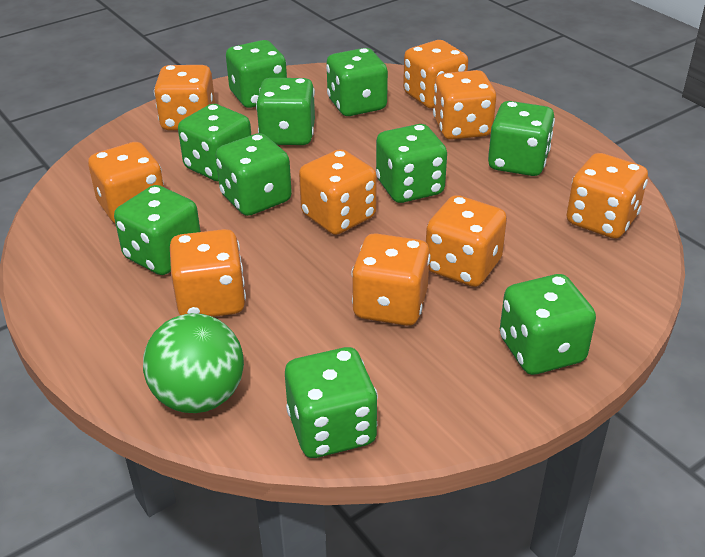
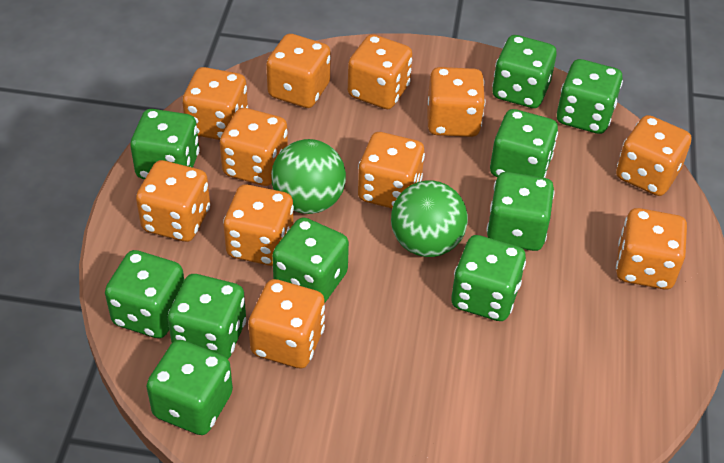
green ball: 1 -> 2
orange dice: 9 -> 11

